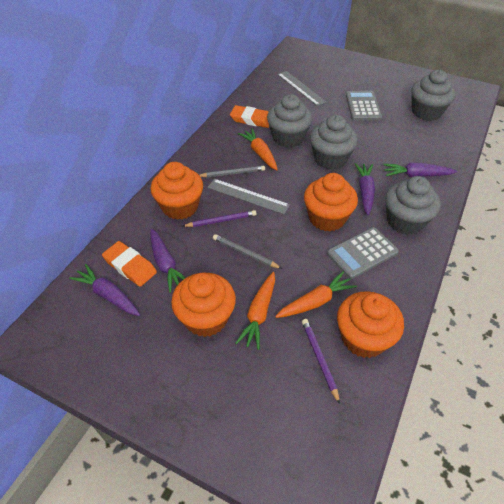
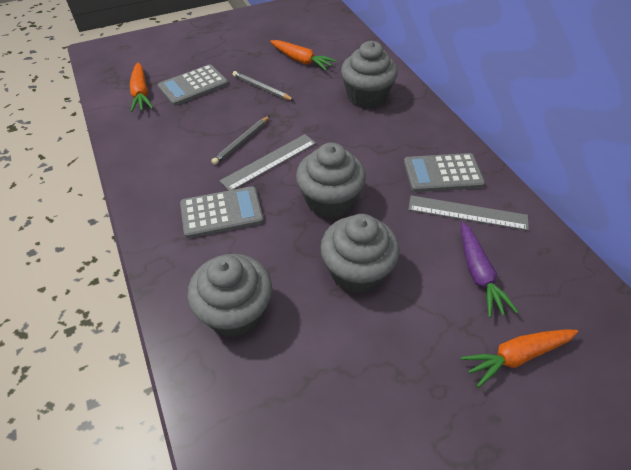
grey calculator: 2 -> 3
orange cupcake: 4 -> 0
orange eraser: 2 -> 0
purple carrot: 4 -> 1
purple pencil: 2 -> 0

